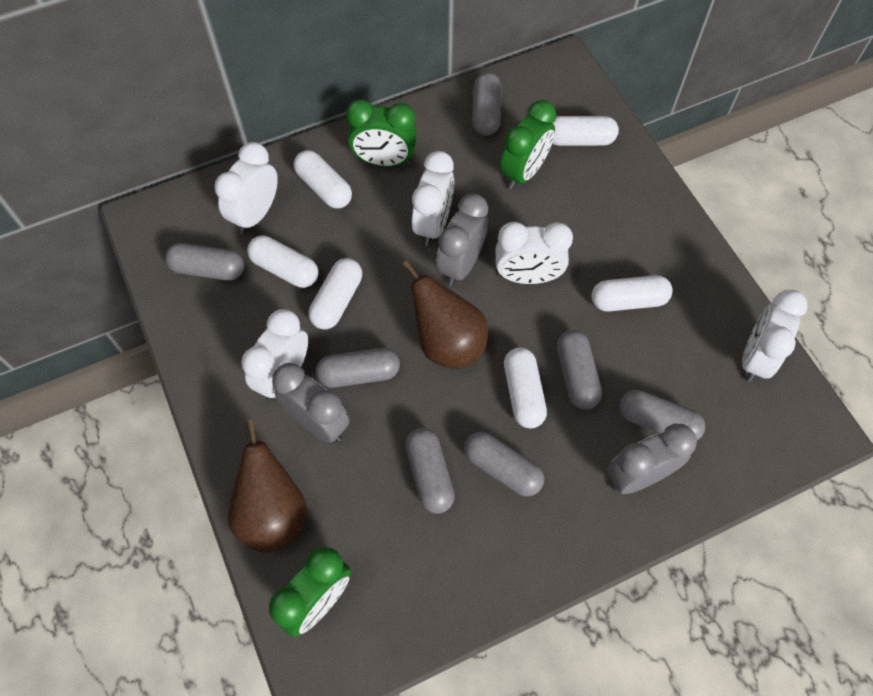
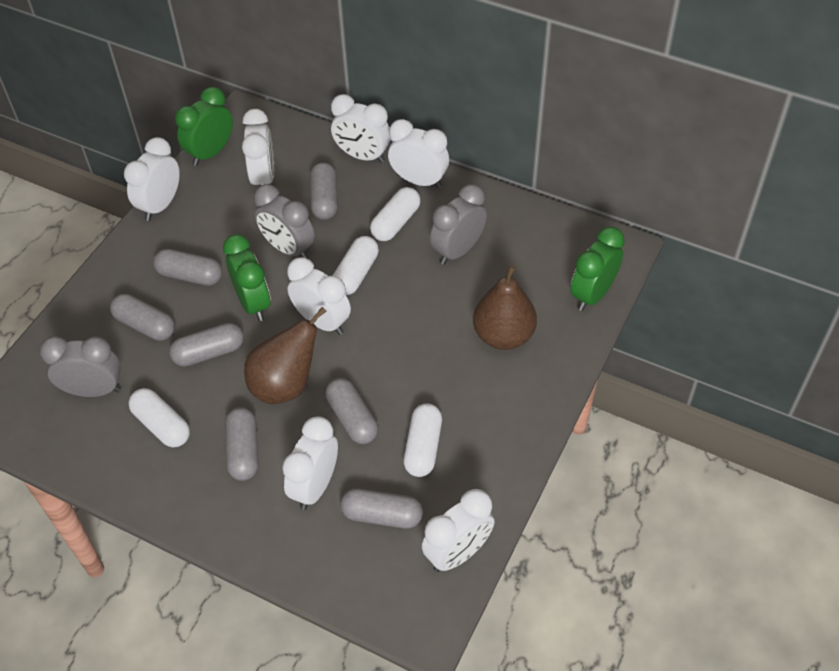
white capsule: 6 -> 4
white clock: 5 -> 7

